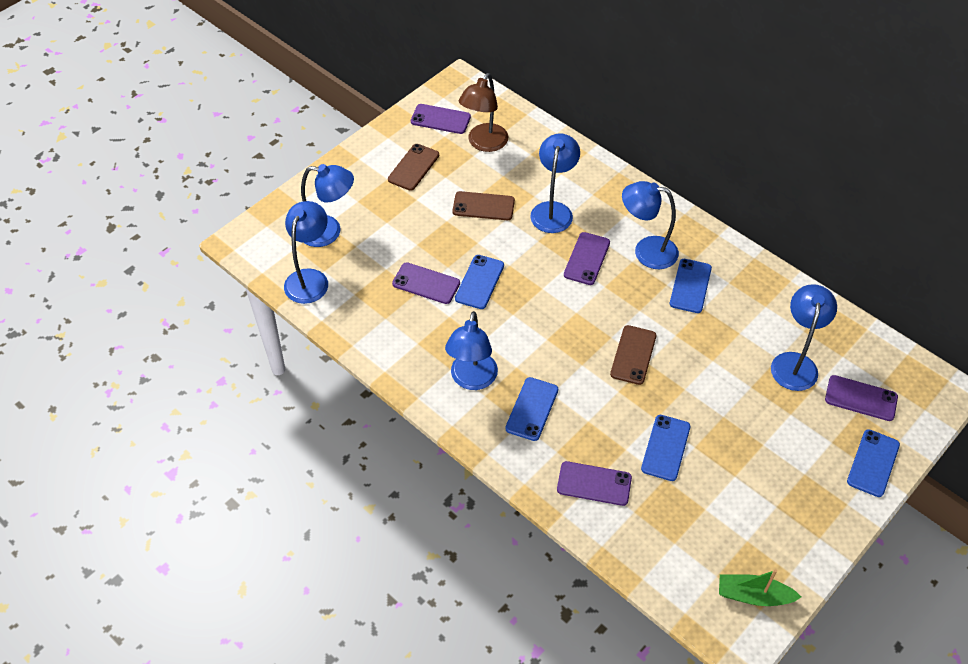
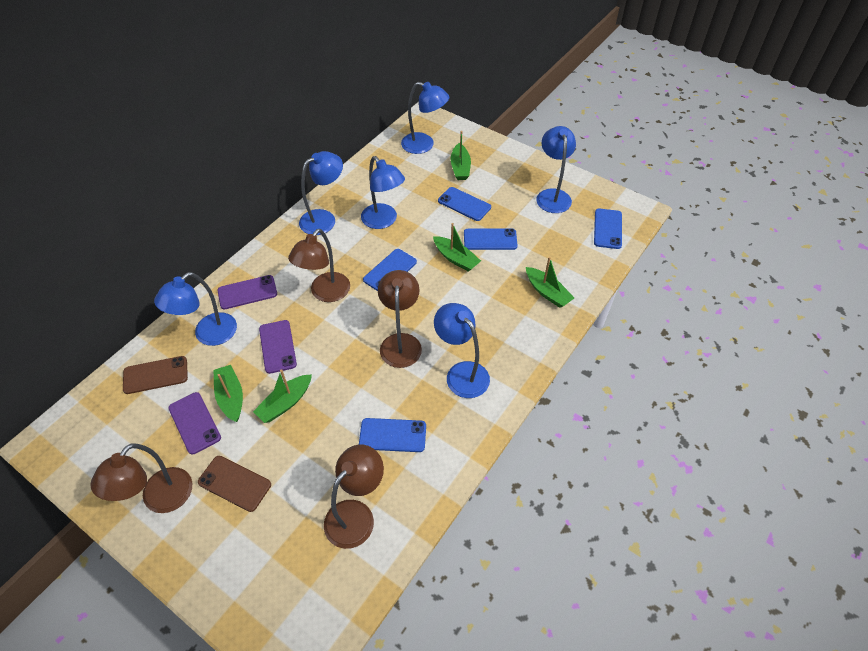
brown lamp: 1 -> 4
brown phone: 3 -> 2
green boat: 1 -> 5
purple phone: 5 -> 3

